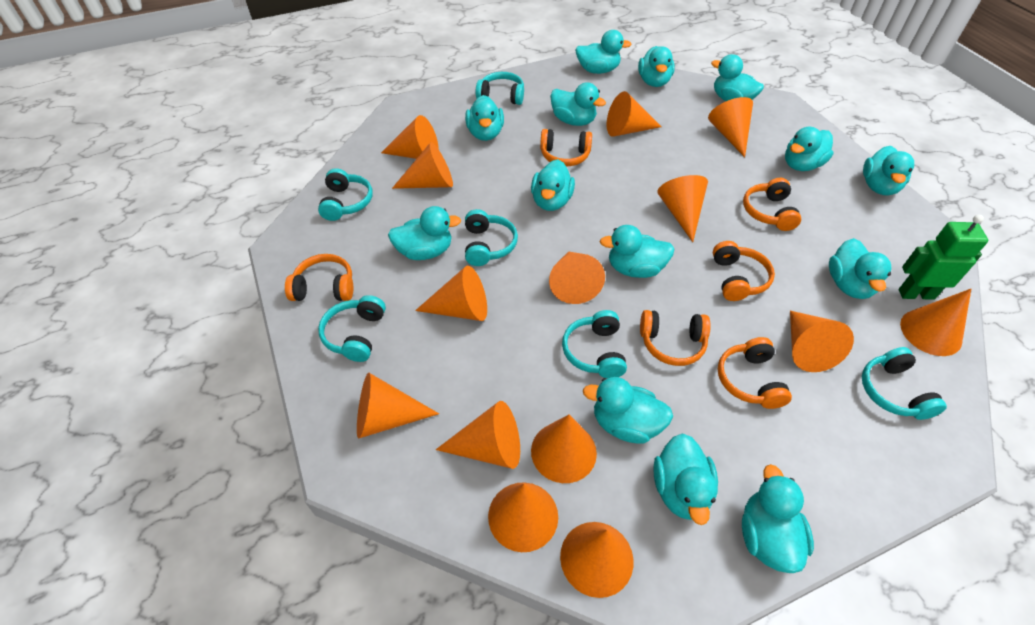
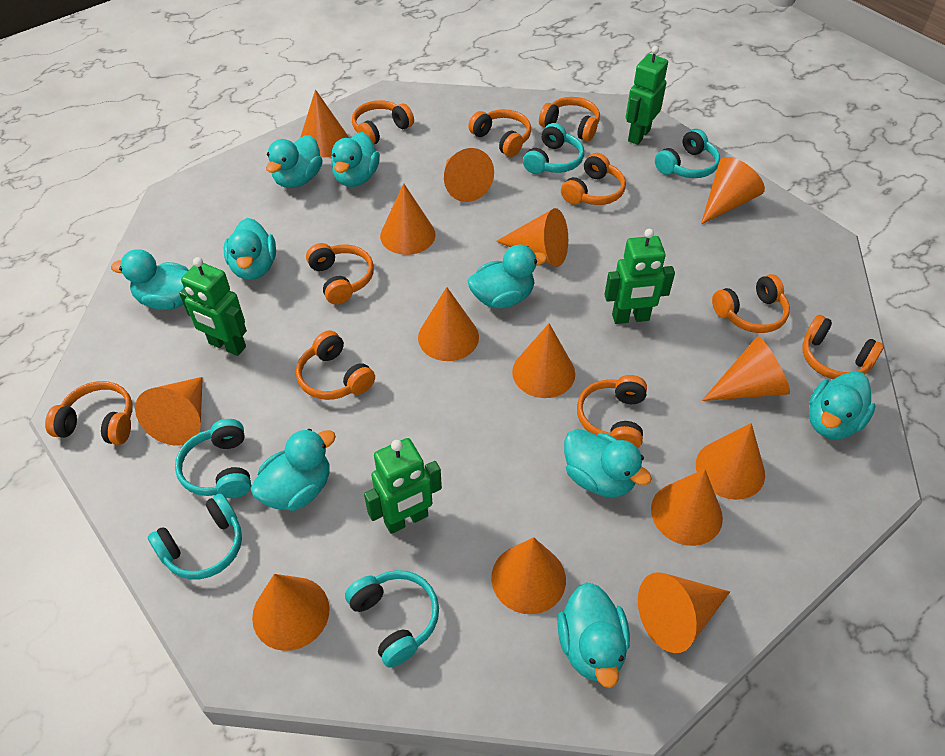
green robot: 1 -> 4
orange headphones: 6 -> 10
turquoise duck: 14 -> 9
turquoise headphones: 6 -> 5

